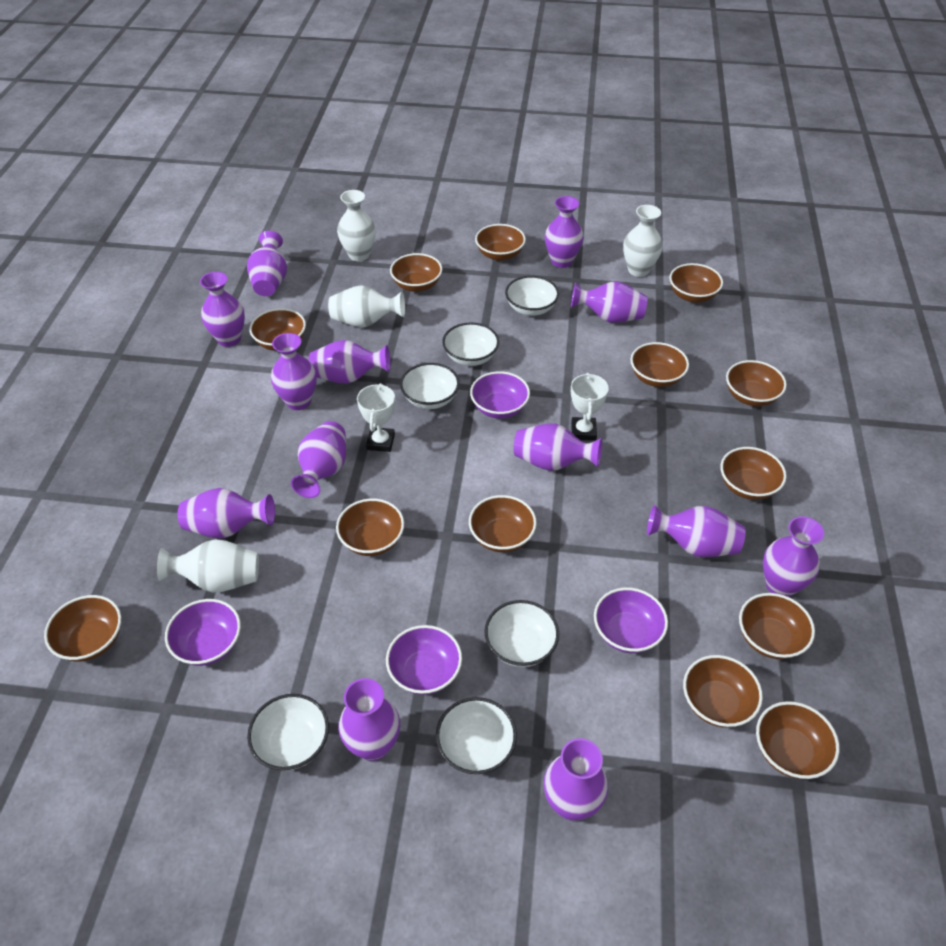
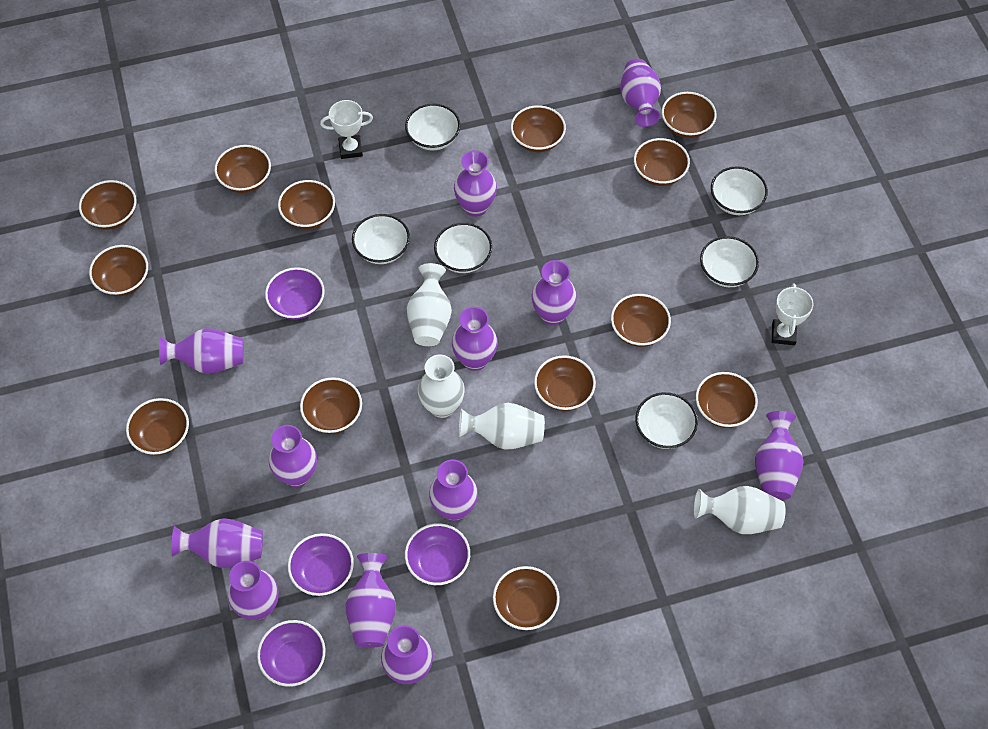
purple vase: 13 -> 12

